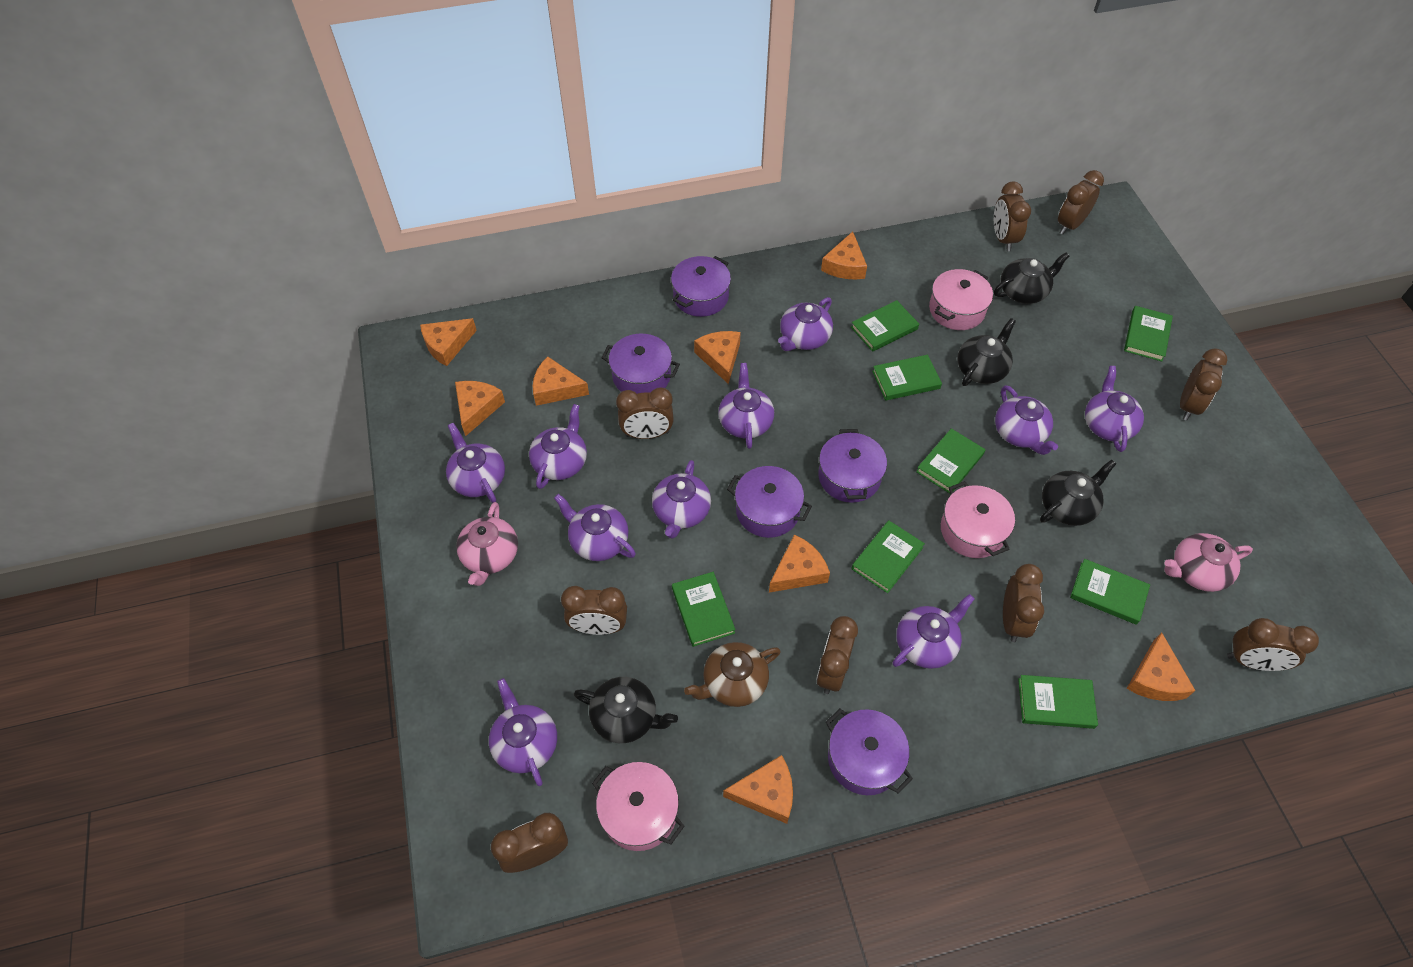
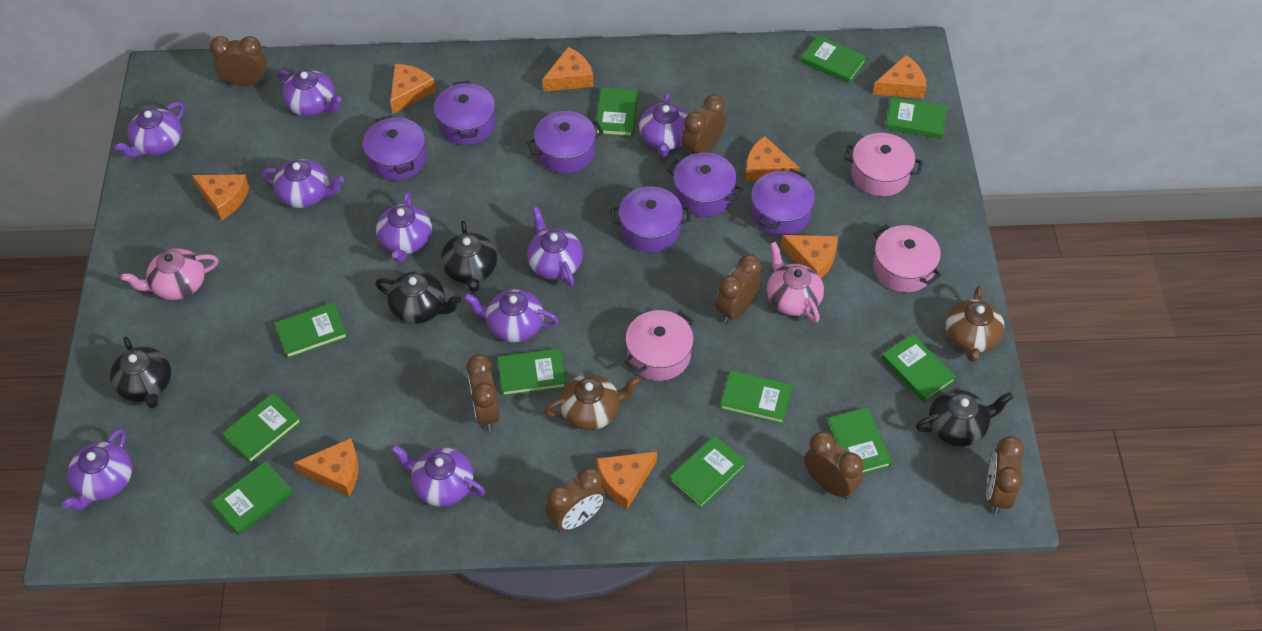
brown clock: 9 -> 7
brown teapot: 1 -> 2
green book: 8 -> 11
purple pot: 5 -> 6
purple teapot: 10 -> 9

